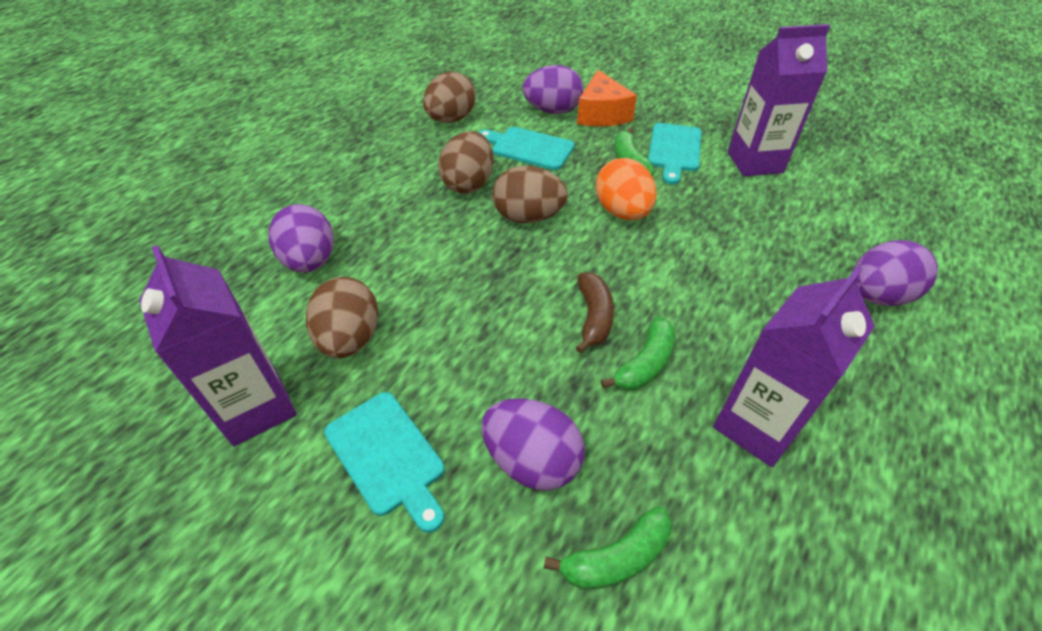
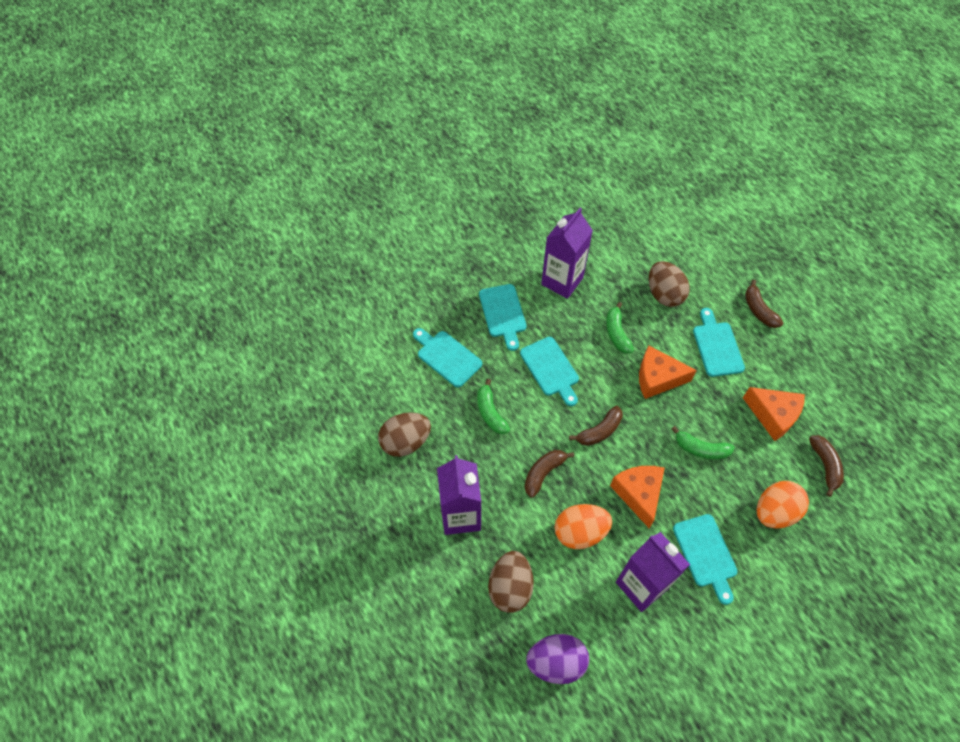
brown banana: 1 -> 4
brown egg: 4 -> 3
orange cheese: 1 -> 3
orange egg: 1 -> 2
purple egg: 4 -> 1
turquoise cutting board: 3 -> 5

